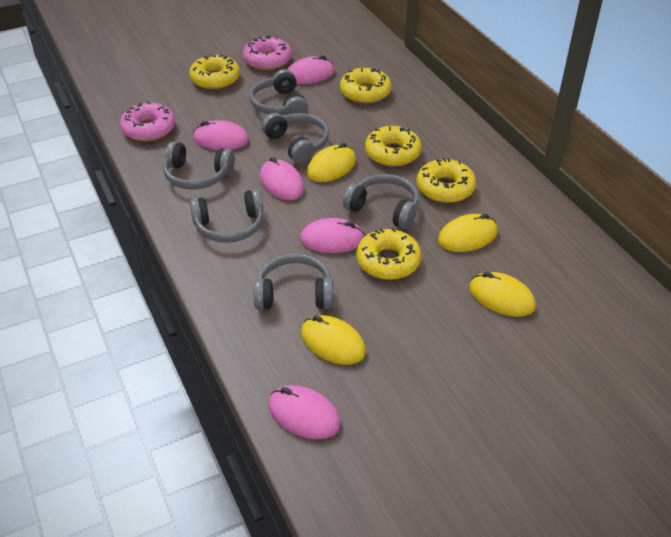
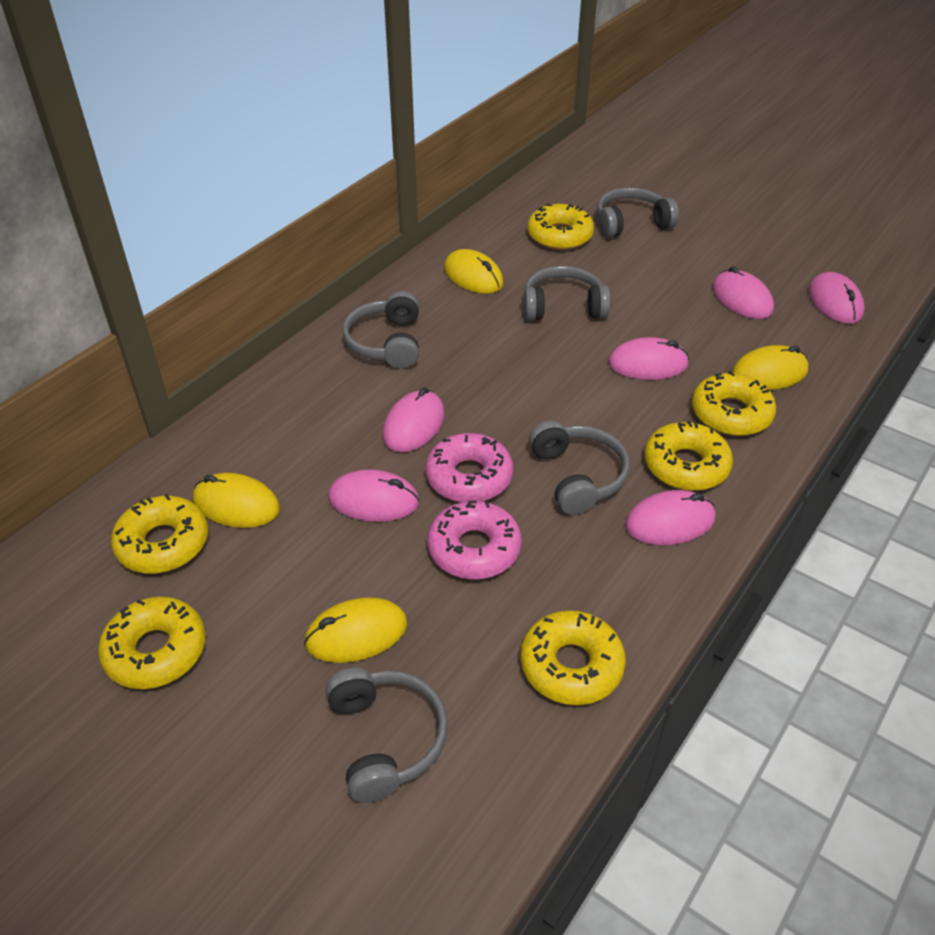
grey headphones: 6 -> 5
pink mouse: 5 -> 6
yellow donut: 5 -> 6

